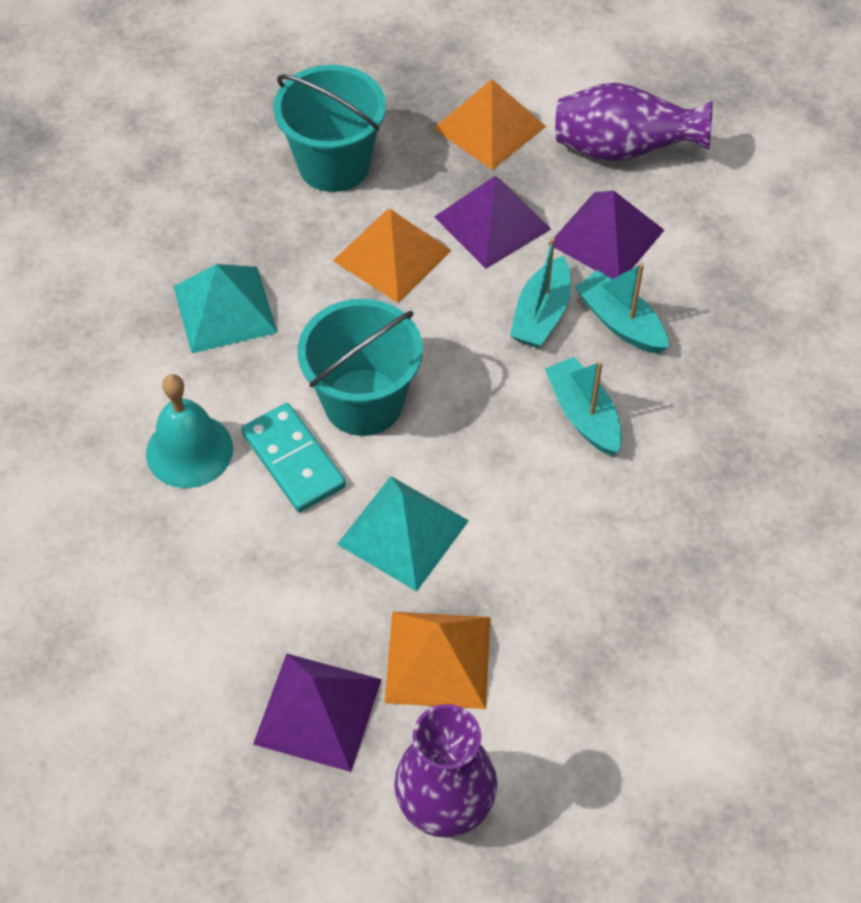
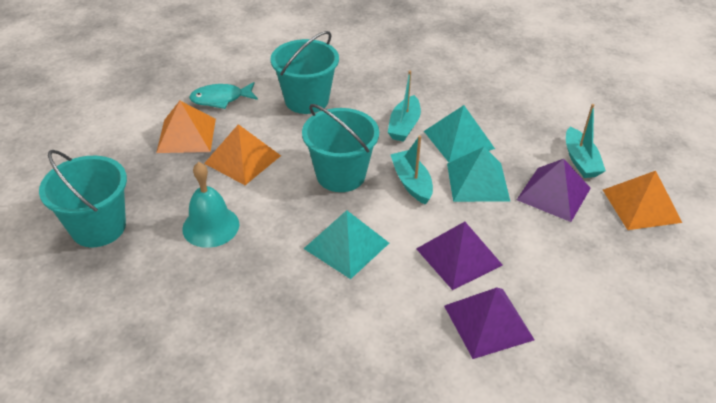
purple vase: 2 -> 0
turquoise bucket: 2 -> 3
turquoise domino: 1 -> 0
turquoise fish: 0 -> 1
turquoise pyramid: 2 -> 3

